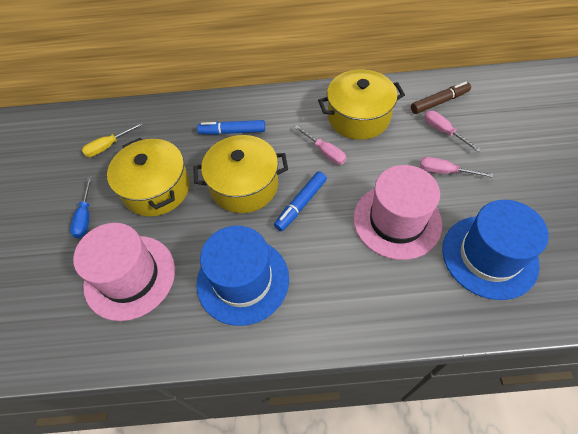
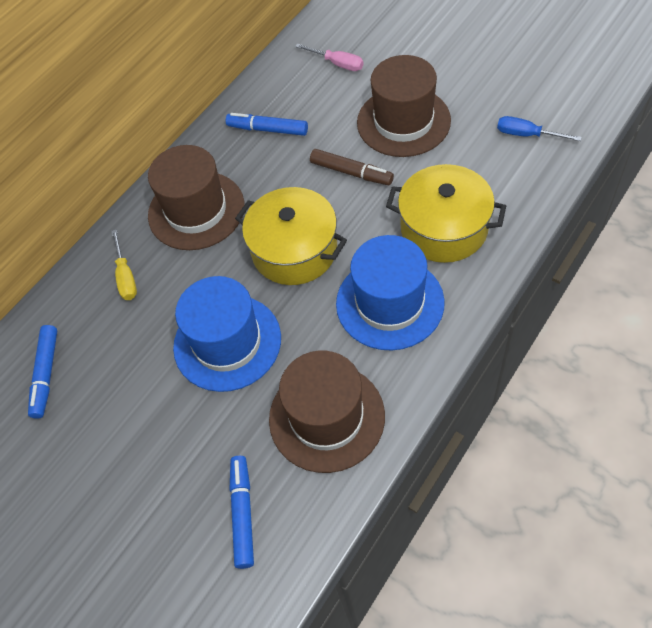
blue marker: 2 -> 3
brown hat: 0 -> 3
pink hat: 2 -> 0
pink screwdriver: 3 -> 1
yellow pot: 3 -> 2

